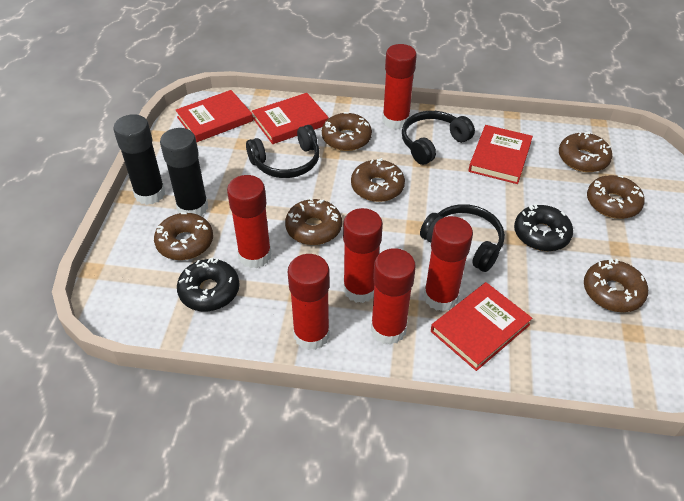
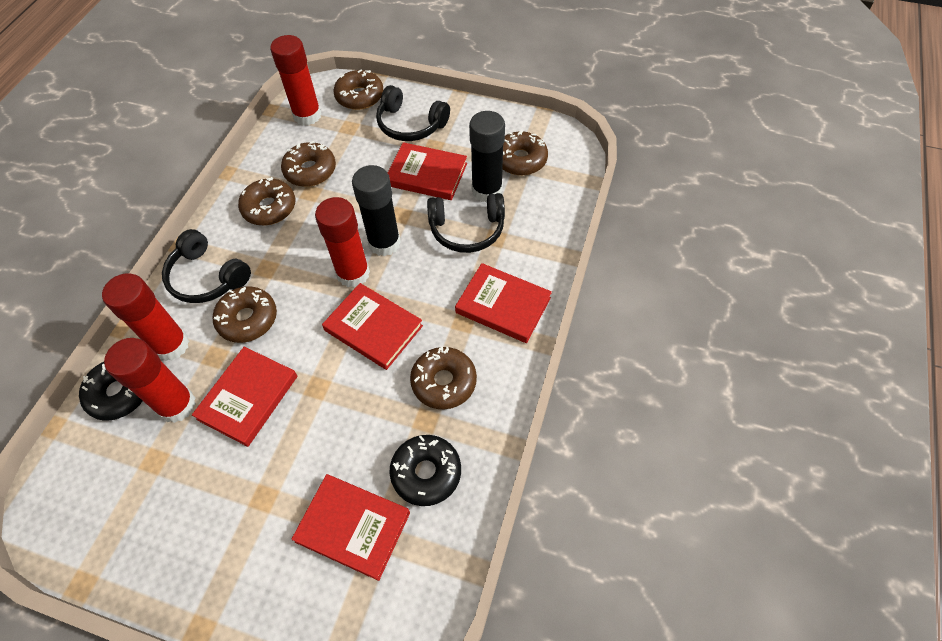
brown donut: 7 -> 6
red book: 4 -> 5
red glue stick: 6 -> 4

